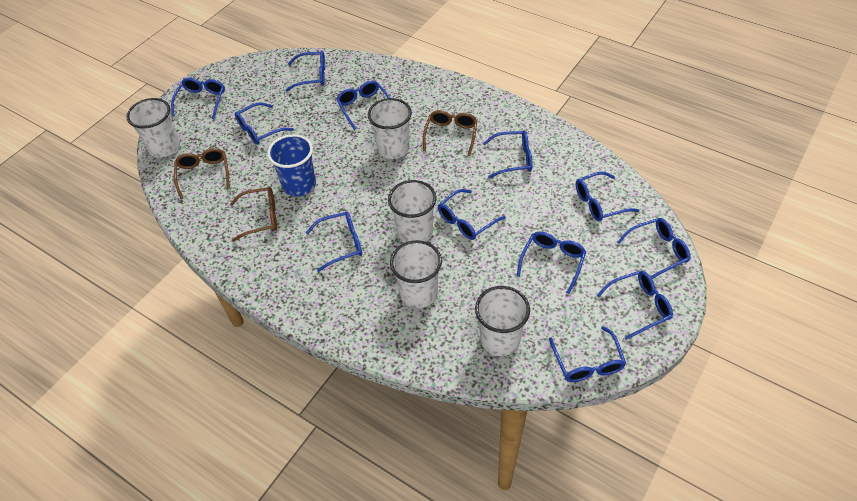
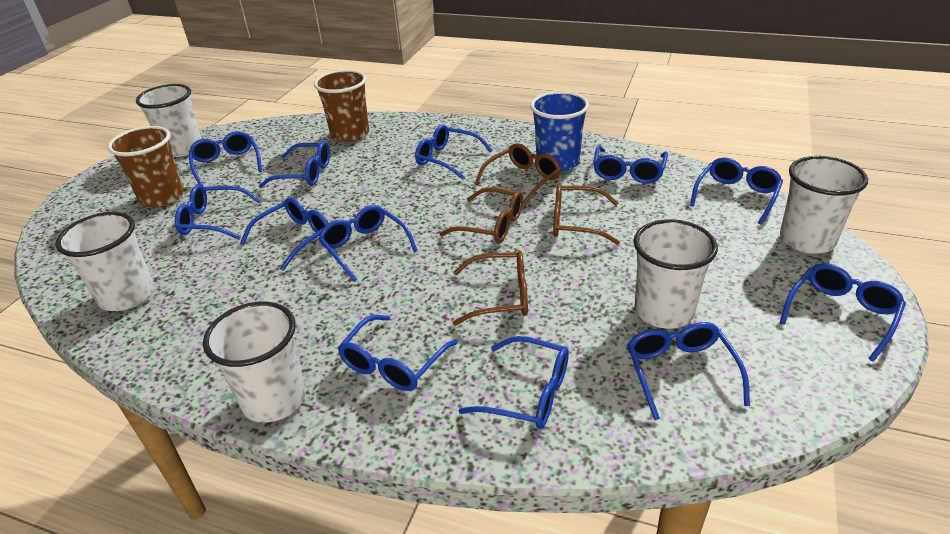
brown cup: 0 -> 2
brown glasses: 3 -> 4

